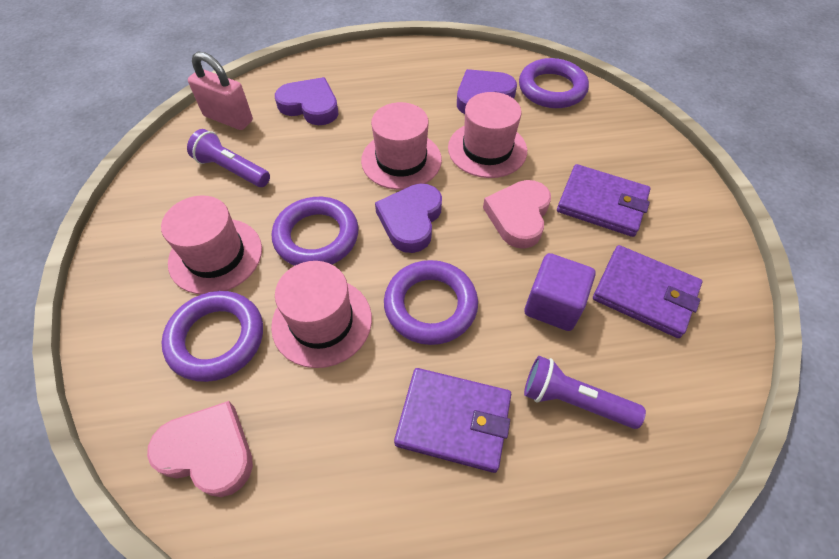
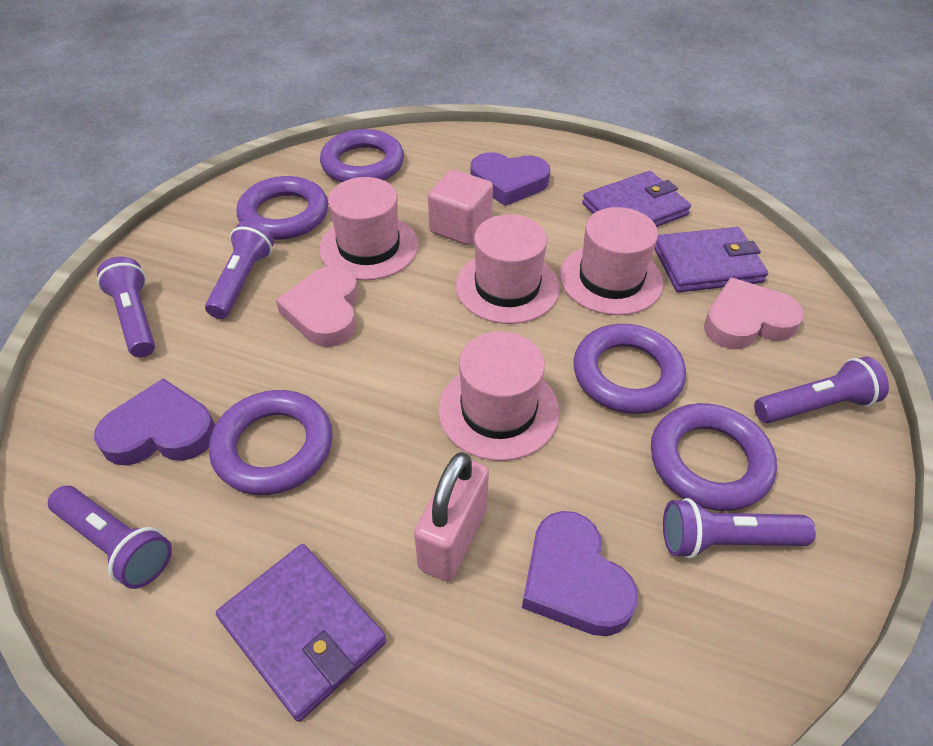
pink cube: 0 -> 1
purple cube: 1 -> 0
purple flashlight: 2 -> 5
purple ring: 4 -> 5

